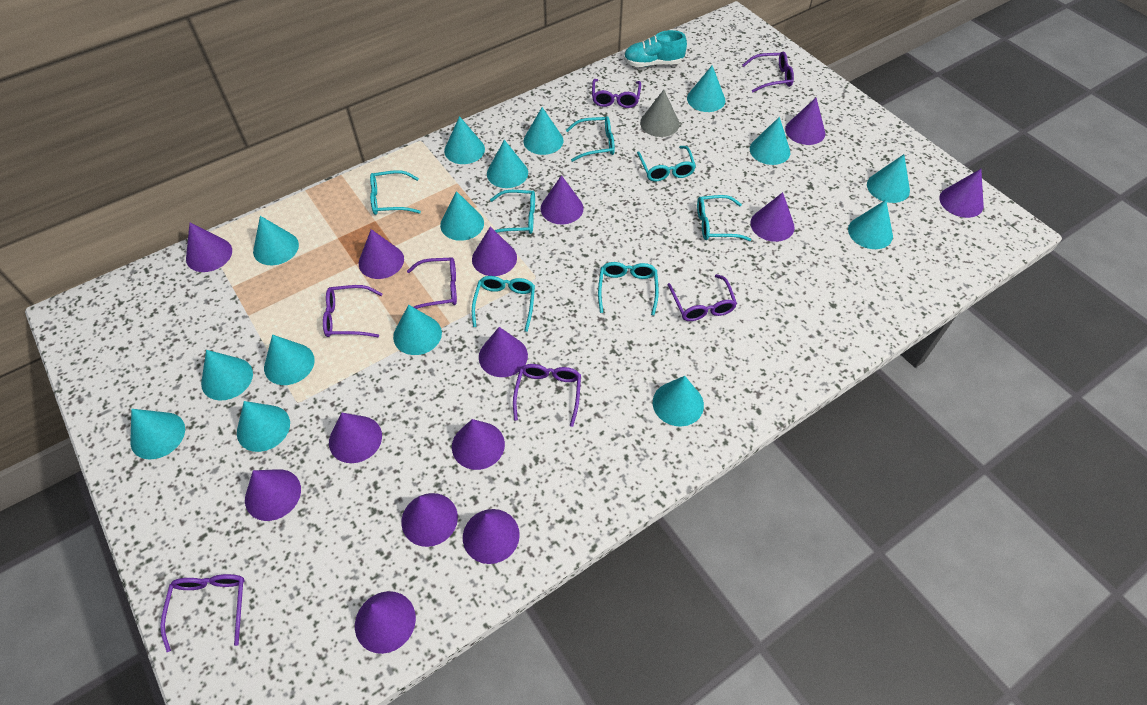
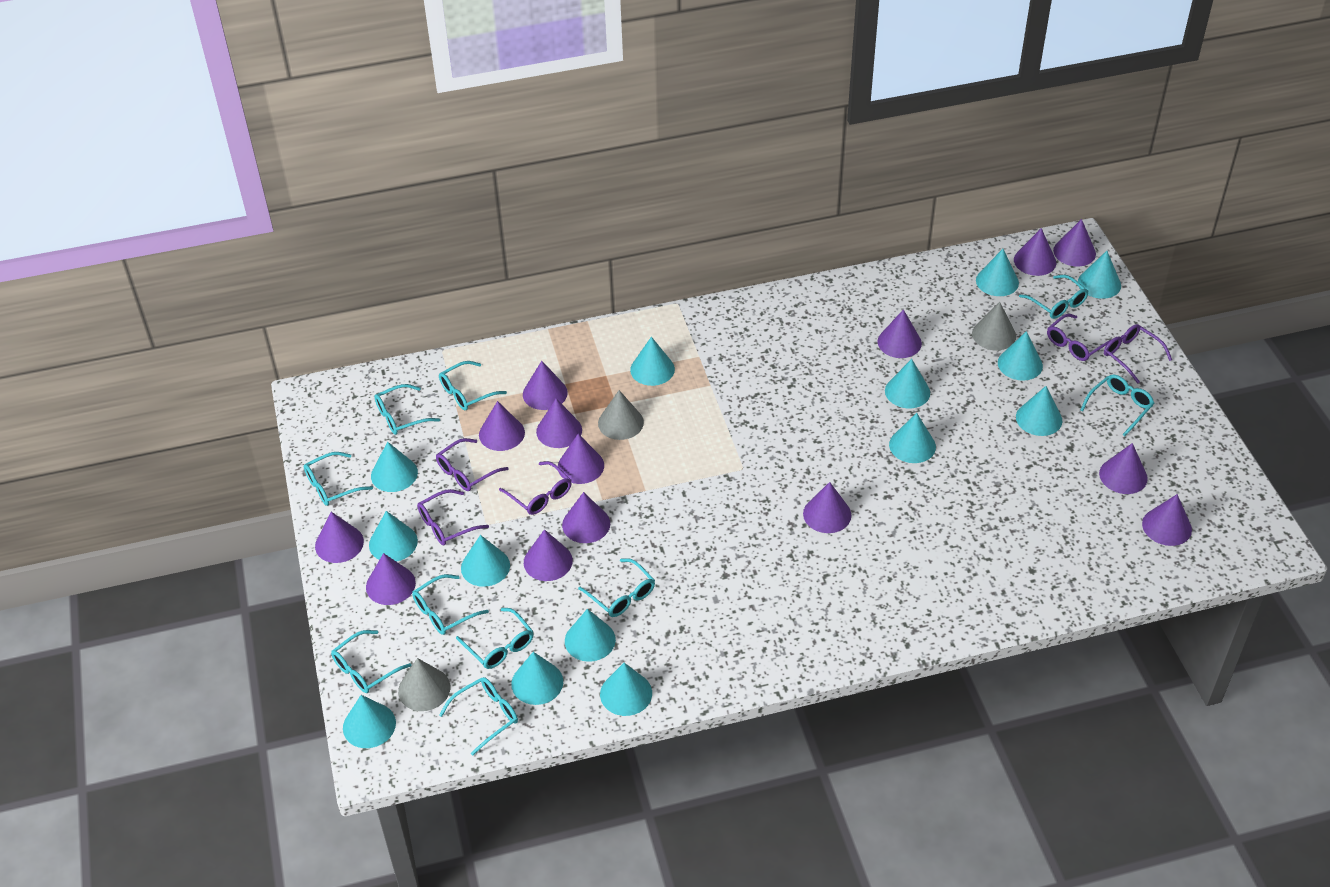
grey cone: 1 -> 3
purple glasses: 7 -> 5
turquoise cone: 15 -> 14
turquoise glasses: 7 -> 10
turquoise shoe: 1 -> 0

